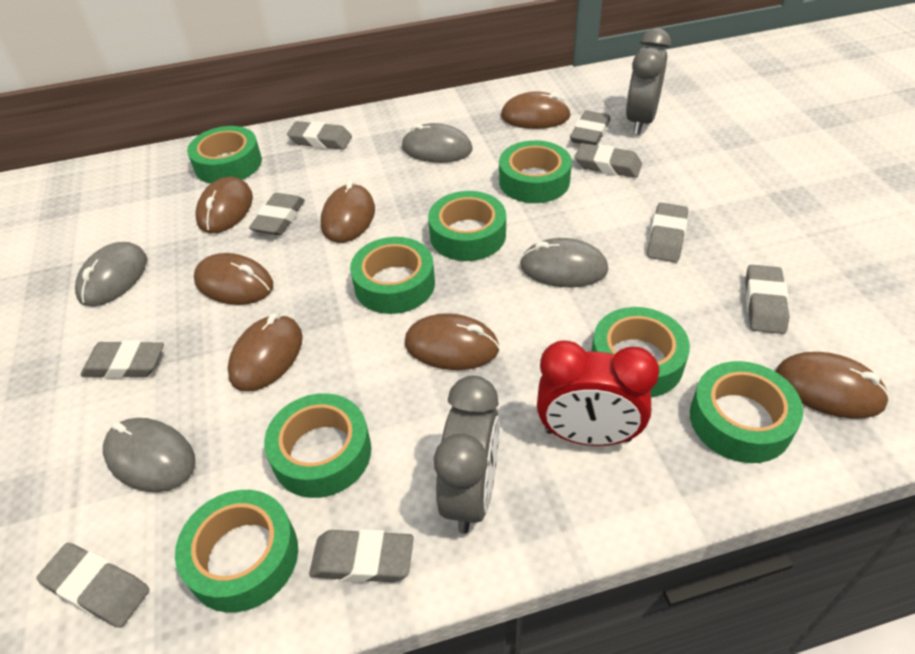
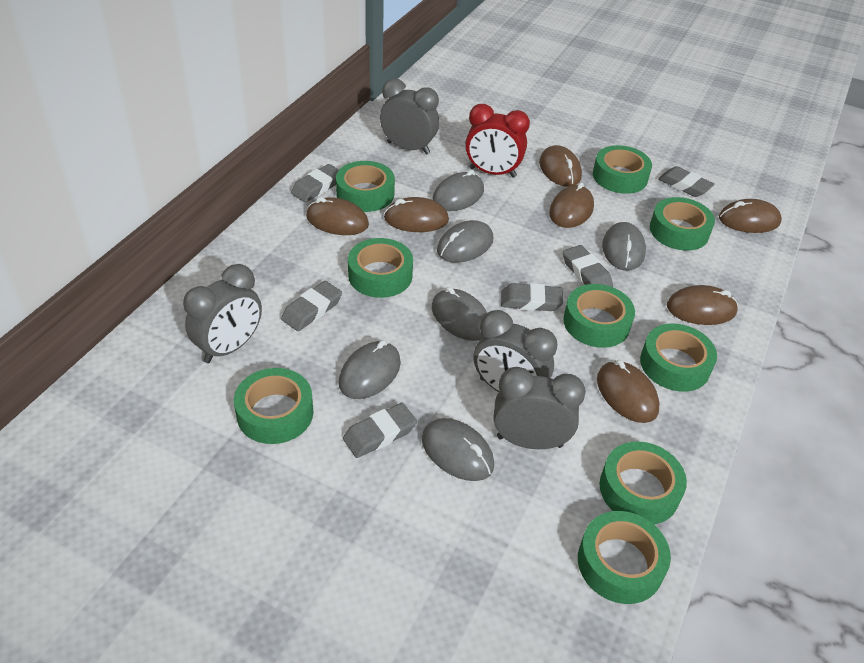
green tape: 8 -> 9
grey clock: 2 -> 4
grey eraser: 9 -> 6
grey mouse: 4 -> 6

